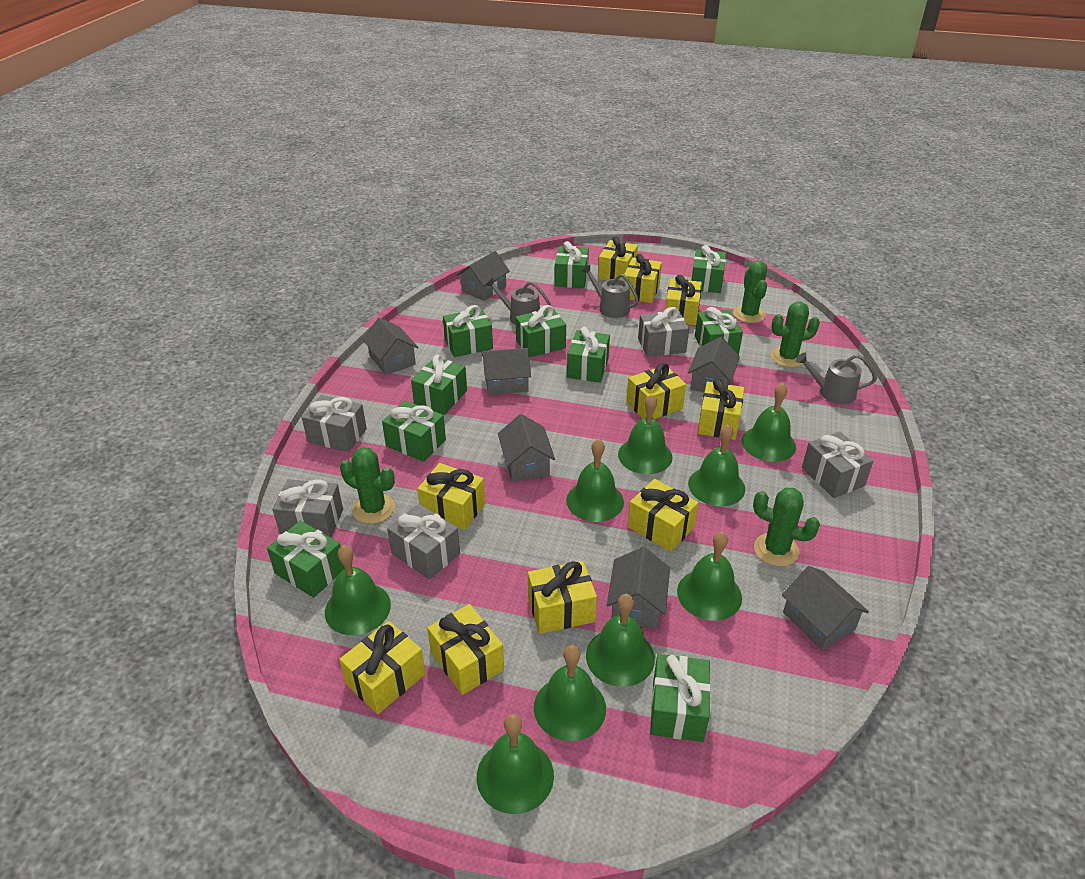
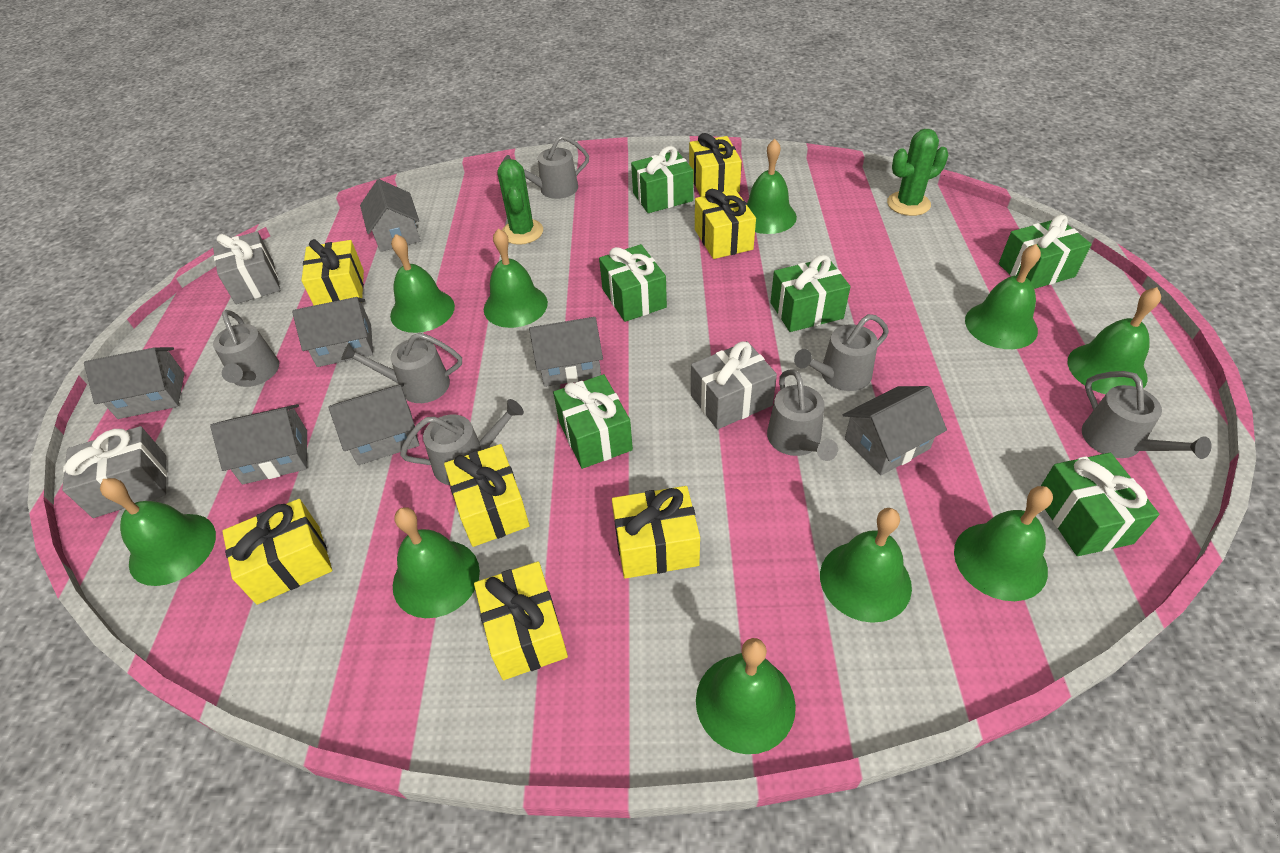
green bell: 9 -> 10
green cactus: 4 -> 2
green gift: 10 -> 6
grey gift: 5 -> 3
grey watering can: 3 -> 7
yellow gift: 10 -> 7

